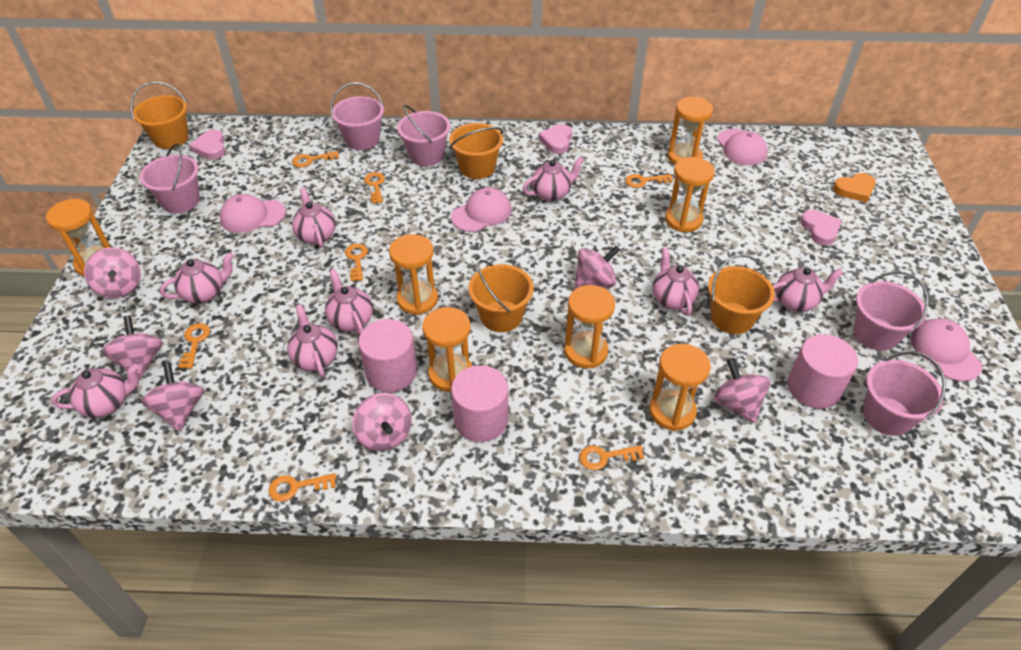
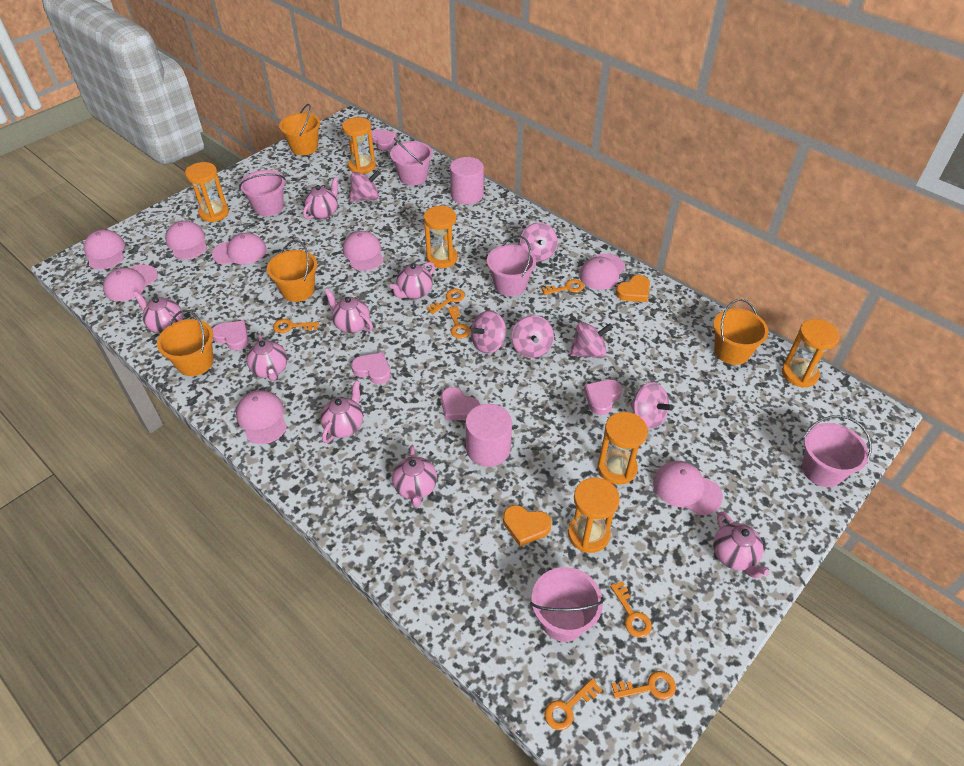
orange heart: 1 -> 2
orange hourglass: 7 -> 6
pink cap: 4 -> 8
pink cylinder: 3 -> 2
pink heart: 3 -> 5

